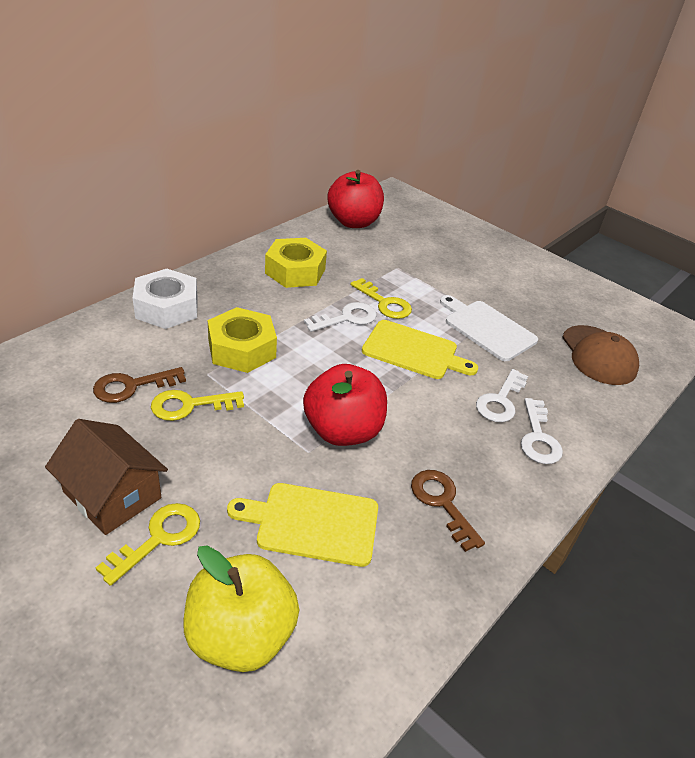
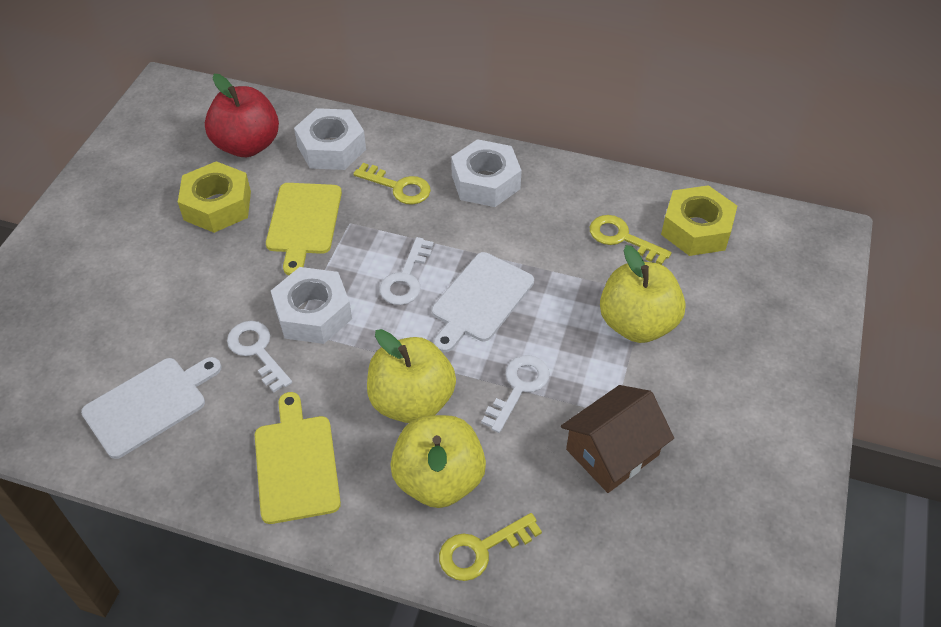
brown cap: 1 -> 0
brown key: 2 -> 0
red apple: 2 -> 1
white cutting board: 1 -> 2
white nut: 1 -> 3
yellow apple: 1 -> 3

